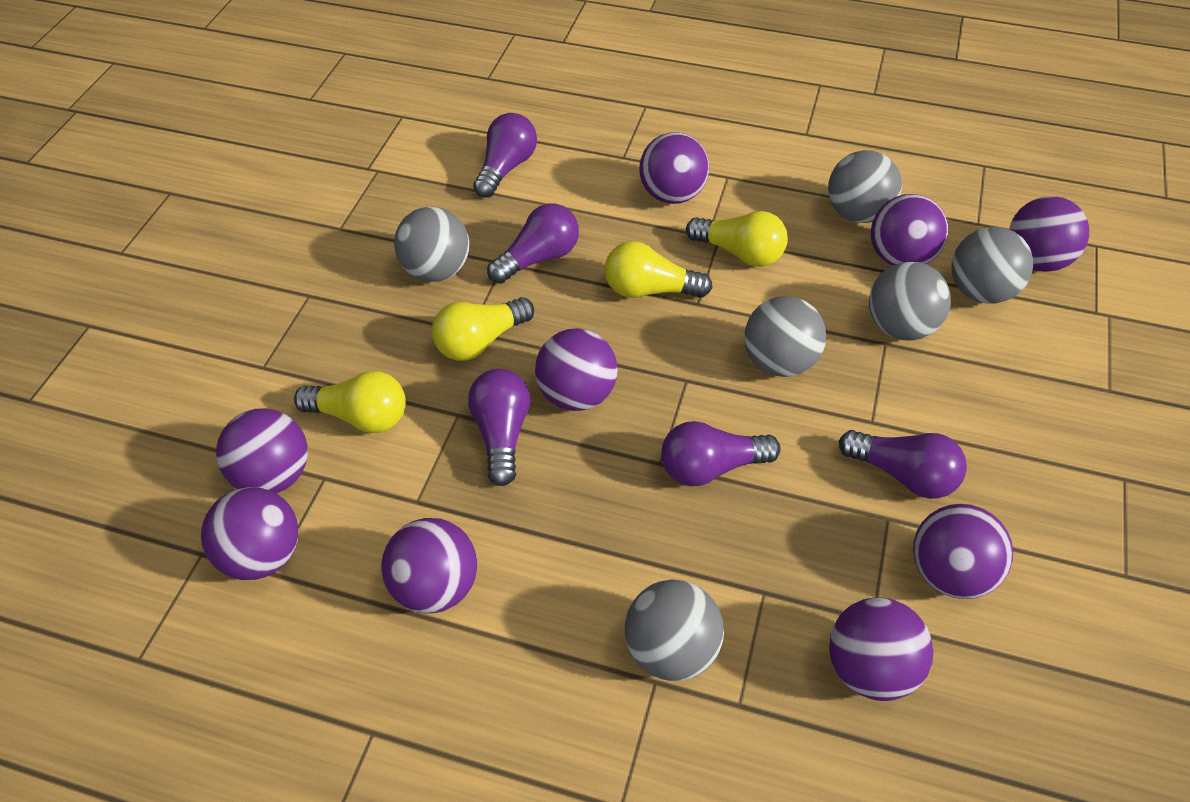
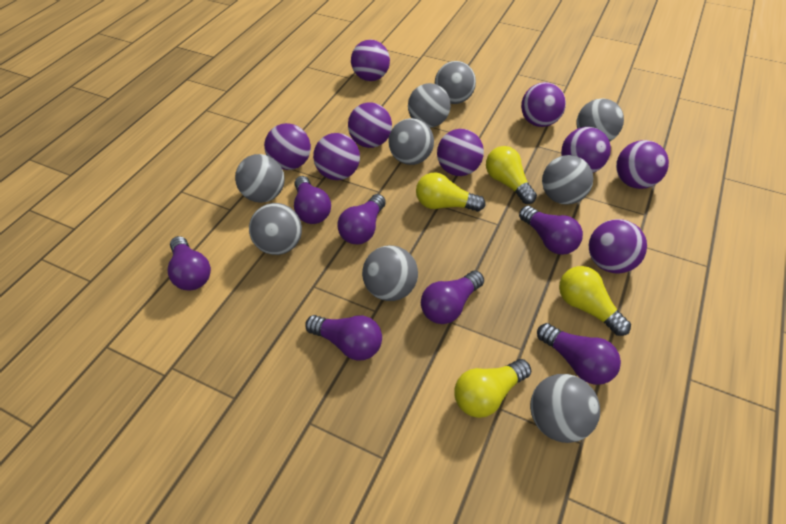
grey ball: 6 -> 9
purple light bulb: 5 -> 7

